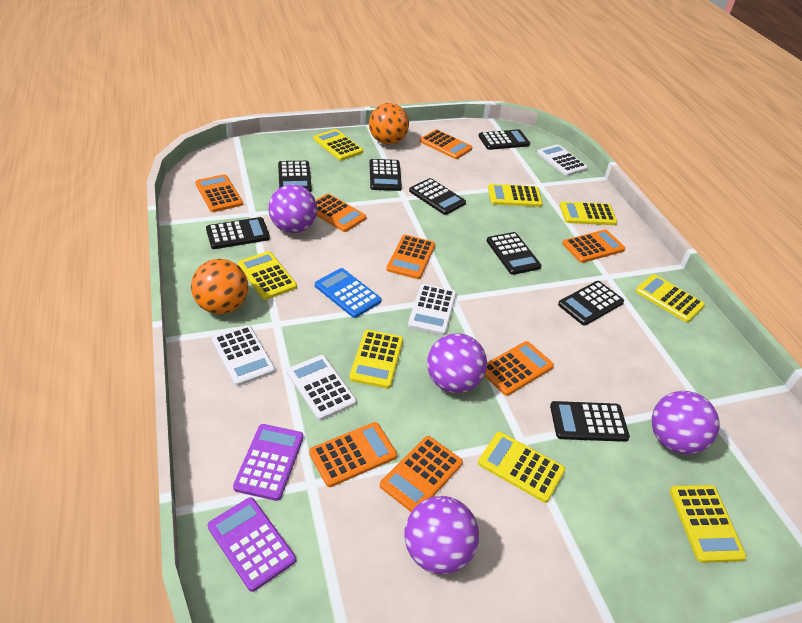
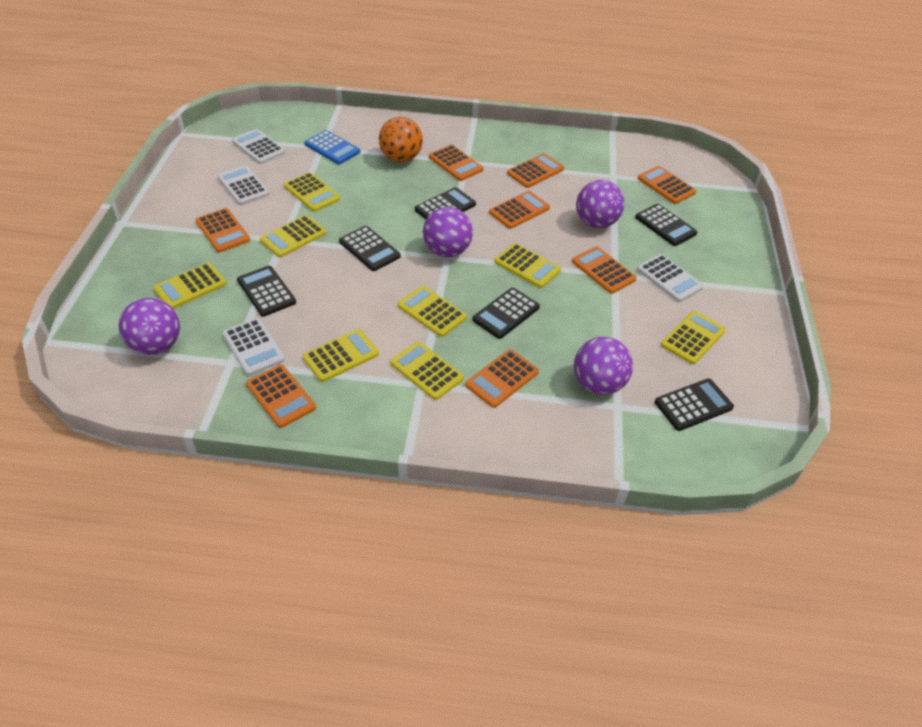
black calculator: 8 -> 6
orange ball: 2 -> 1
purple calculator: 2 -> 0

